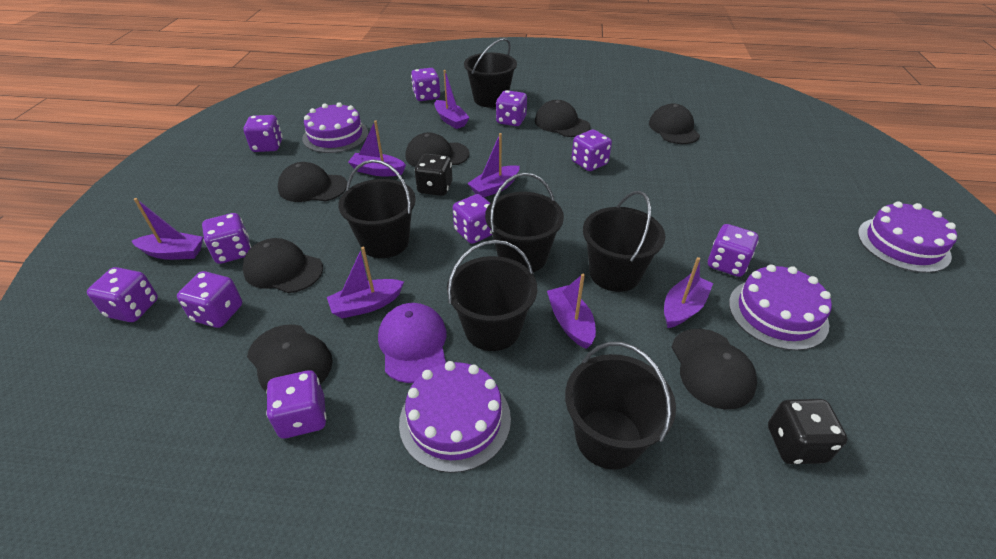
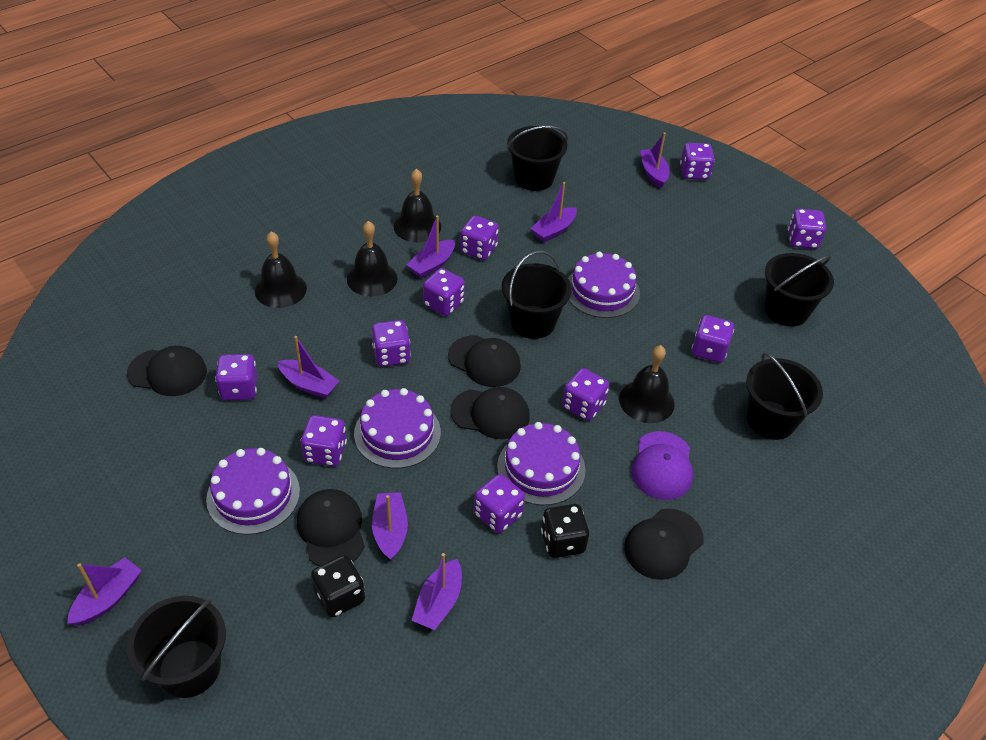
black bell: 0 -> 4
black bucket: 6 -> 5
black cap: 7 -> 5

